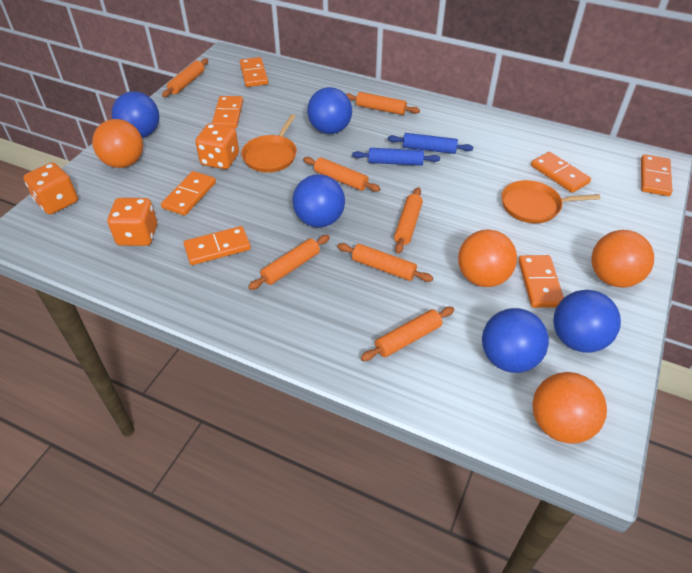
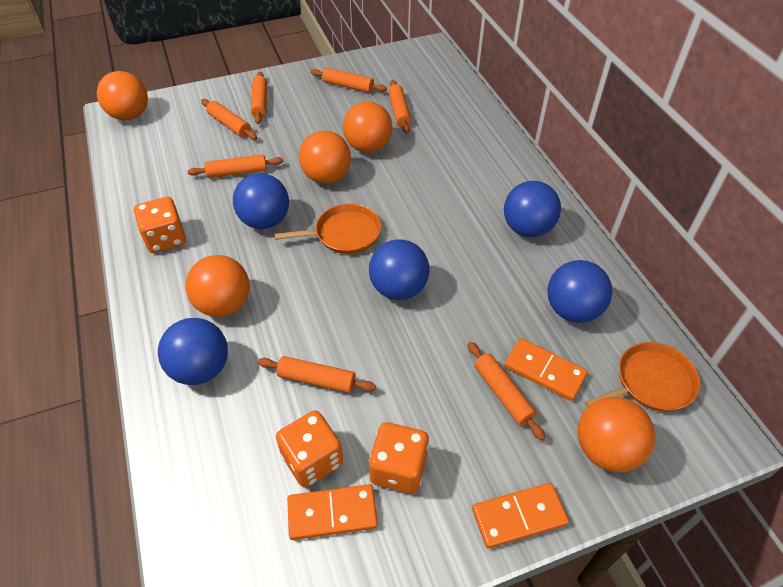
blue rolling pin: 2 -> 0
orange ball: 4 -> 5
orange domino: 7 -> 3

